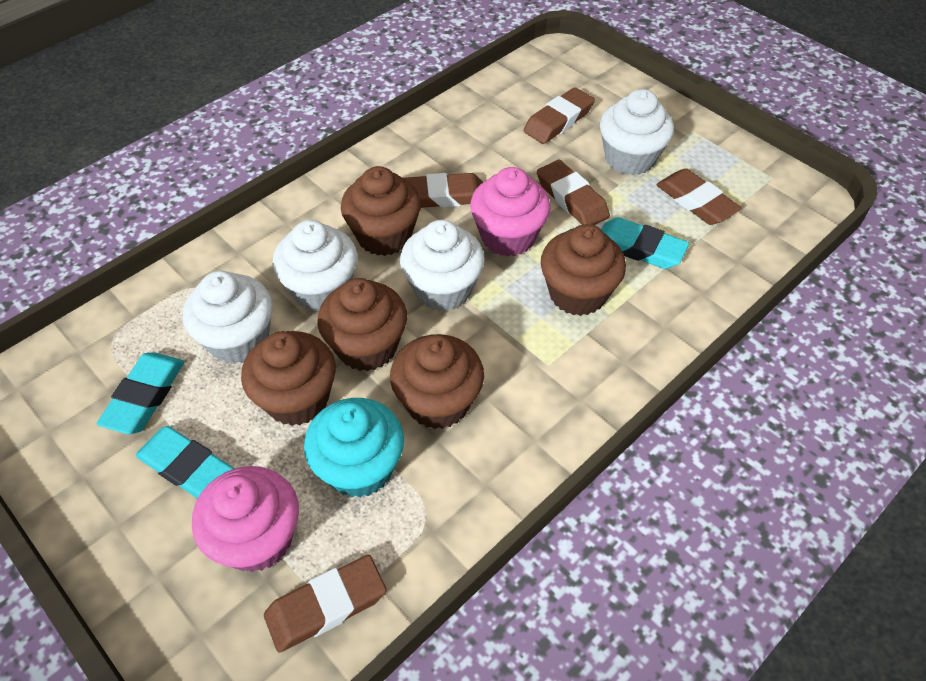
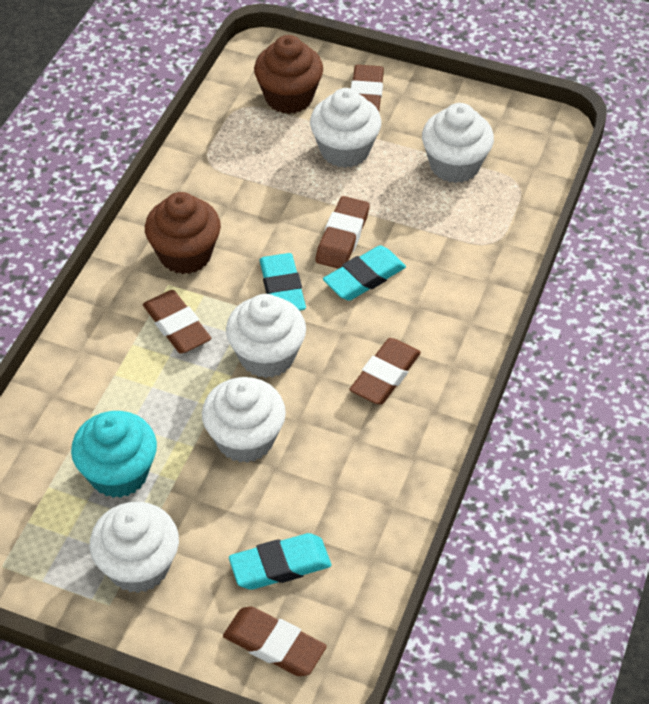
brown cupcake: 5 -> 2
pink cupcake: 2 -> 0
white cupcake: 4 -> 5

